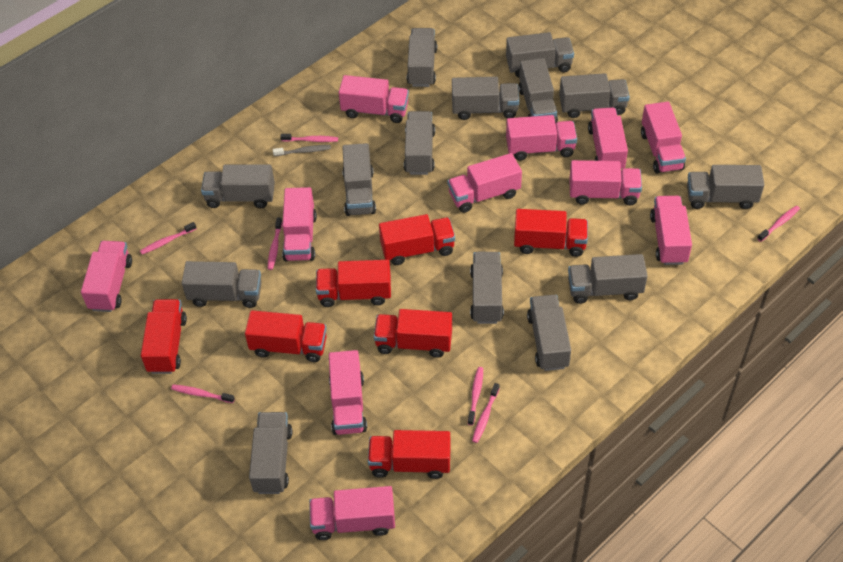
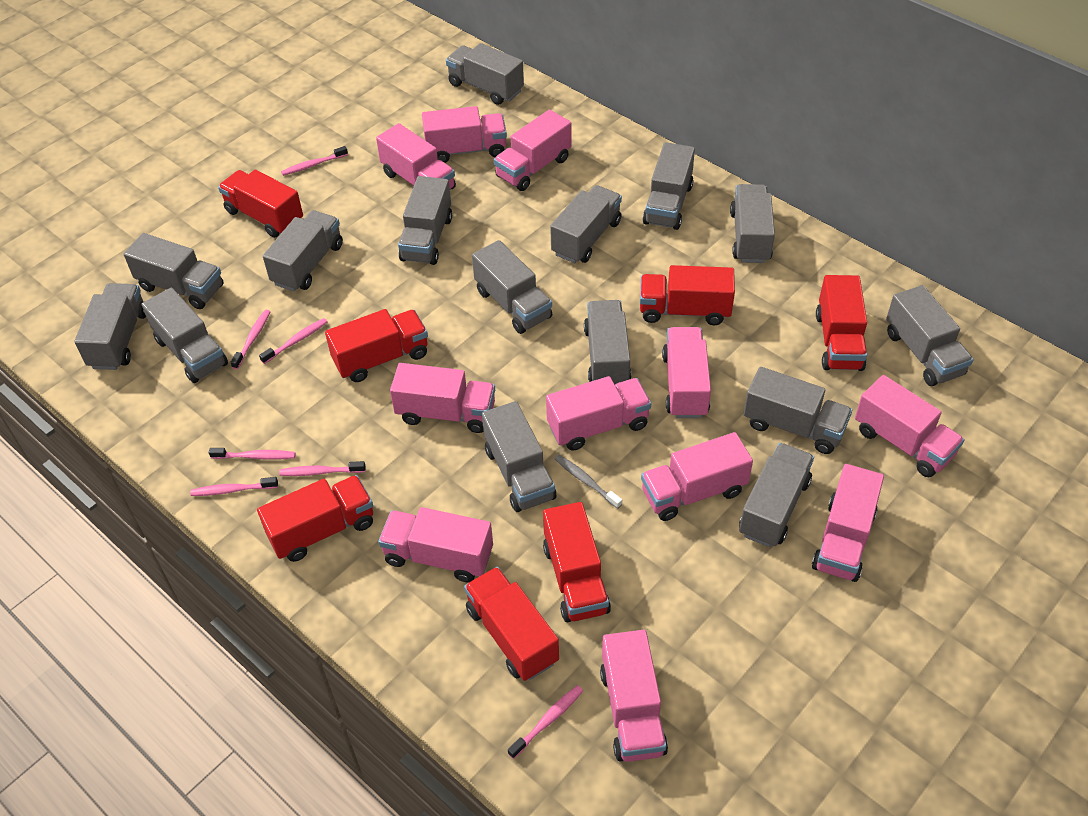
grey truck: 14 -> 15

